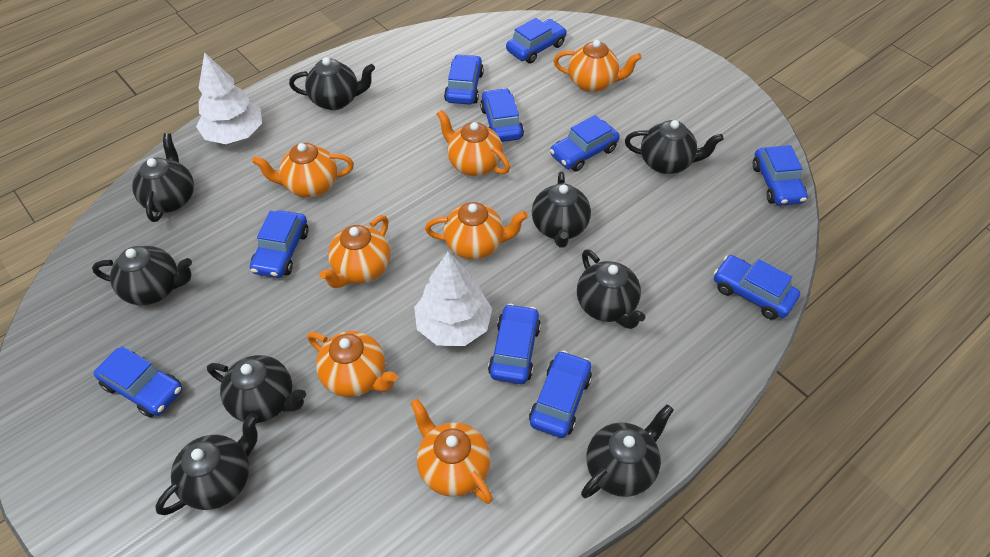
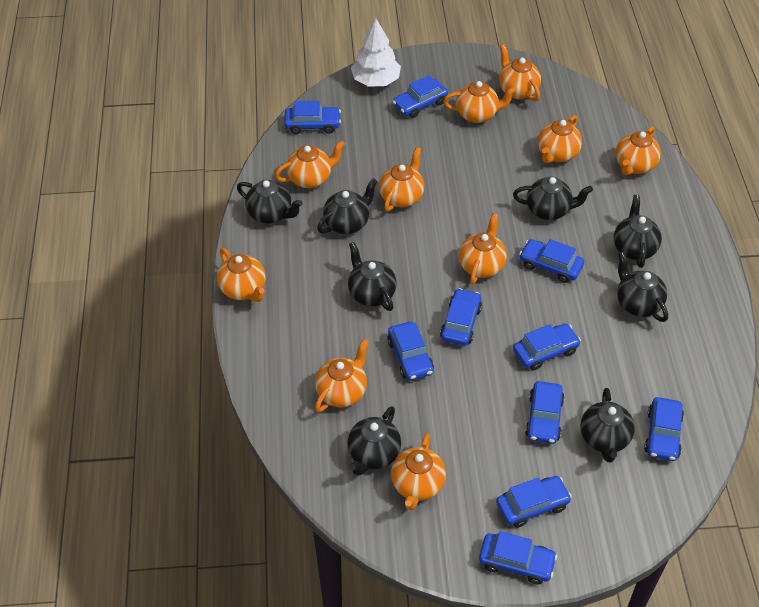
black teapot: 9 -> 8
orange teapot: 7 -> 10
white tree: 2 -> 1

